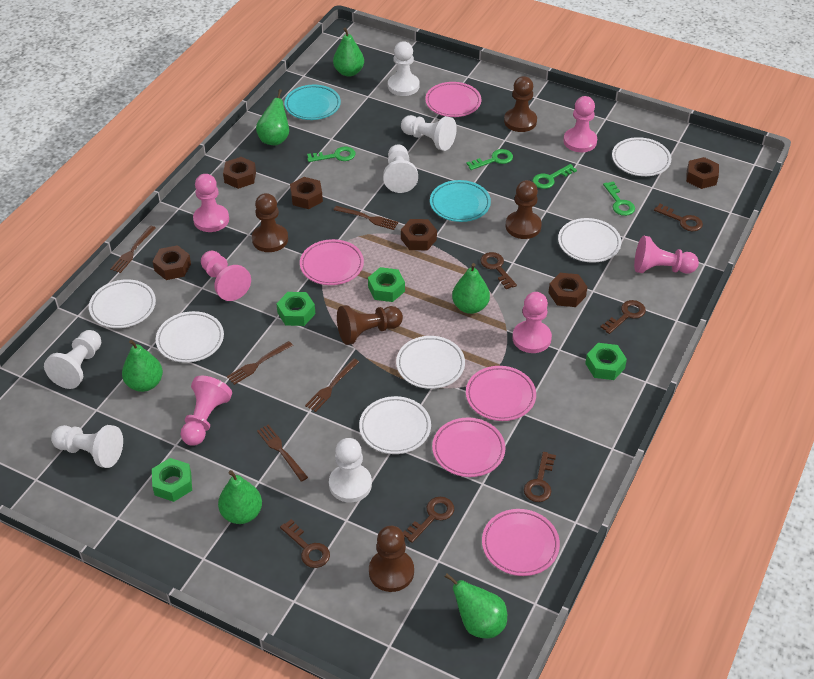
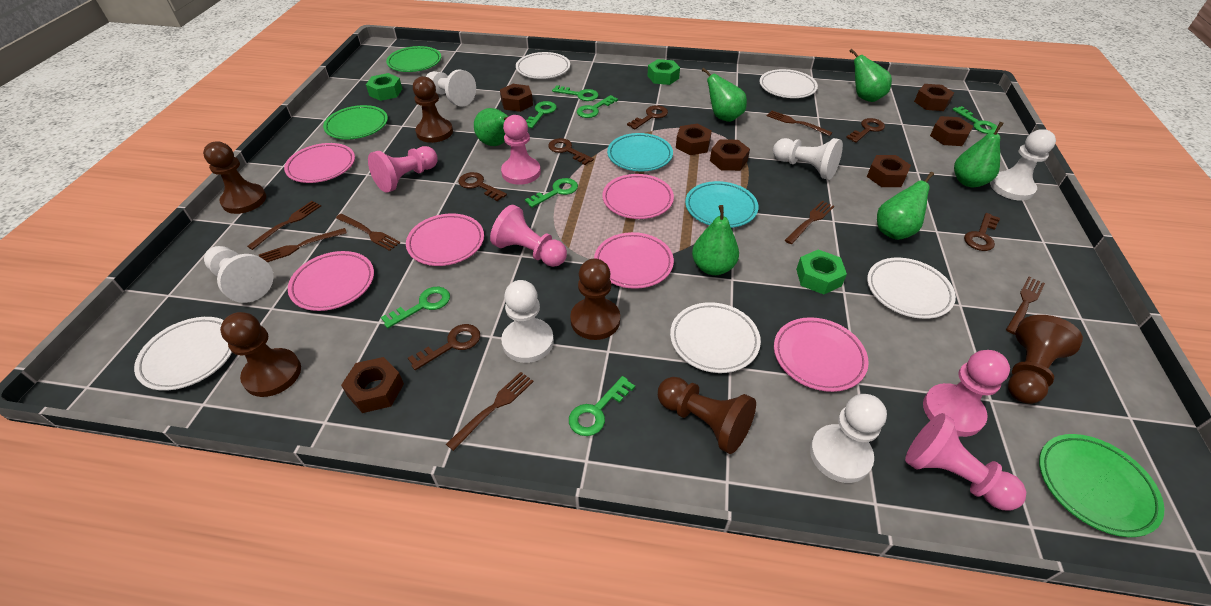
brown fork: 5 -> 7
brown nut: 6 -> 7
brown pawn: 5 -> 6
green key: 4 -> 7
green nut: 4 -> 3
green plate: 0 -> 3
pink pawn: 6 -> 5
pink plate: 5 -> 6
white plate: 6 -> 5

